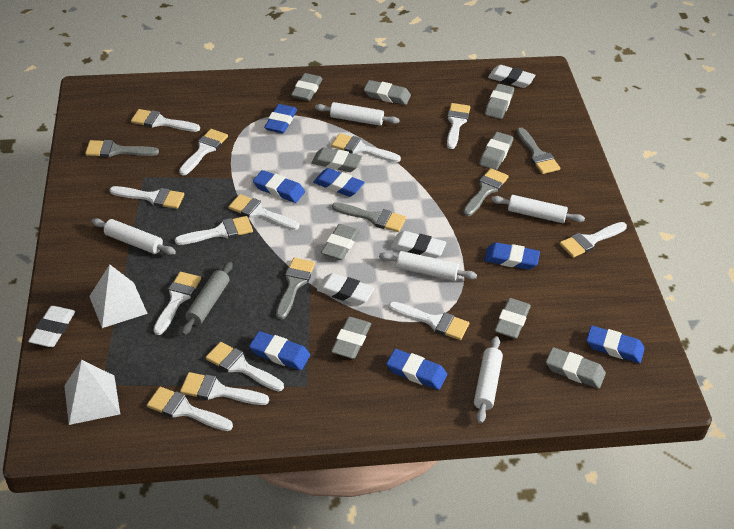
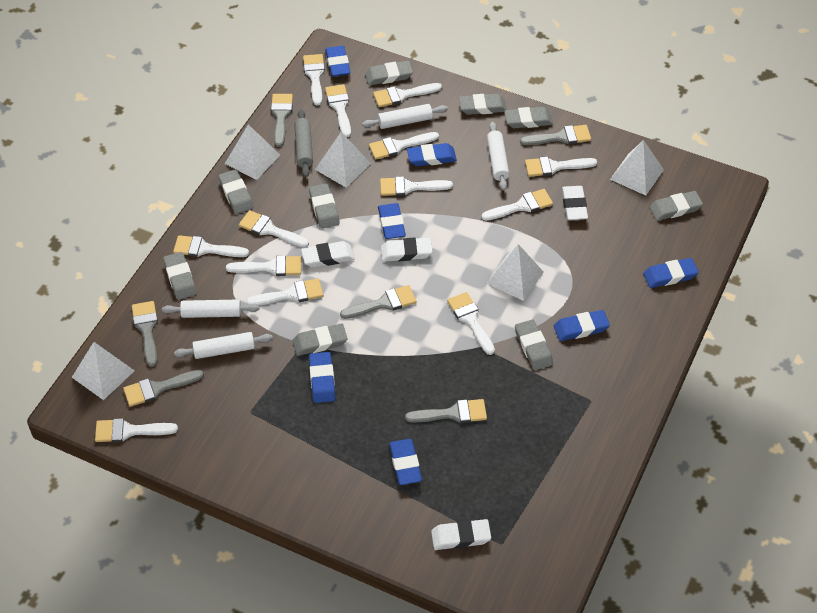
grey brush: 5 -> 6
white pyramid: 2 -> 5
white rolling pin: 5 -> 4

